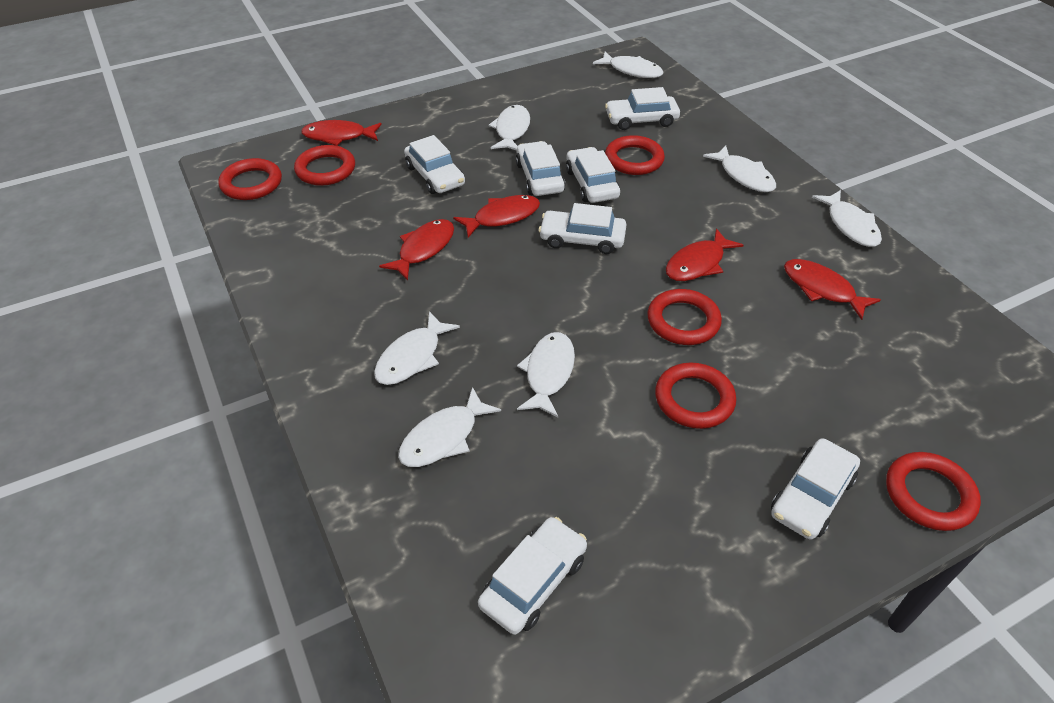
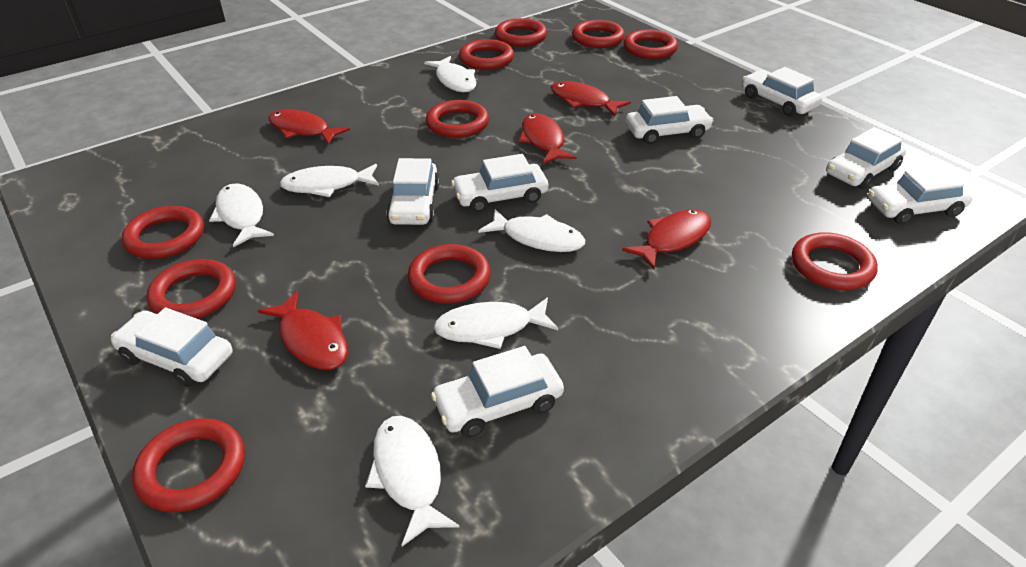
red ring: 6 -> 10
white car: 7 -> 8
white fish: 7 -> 6

